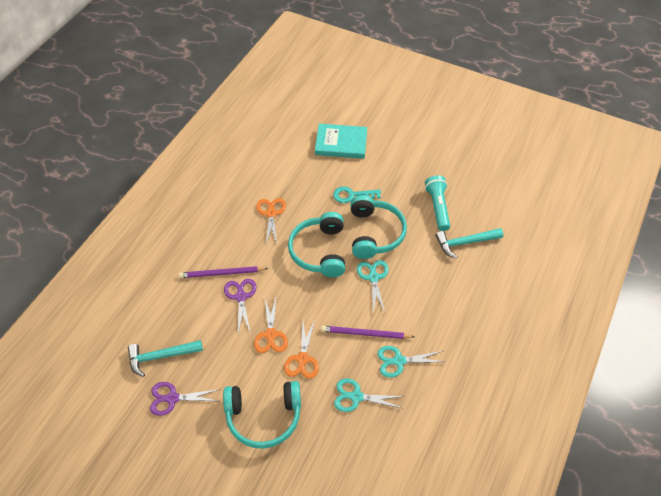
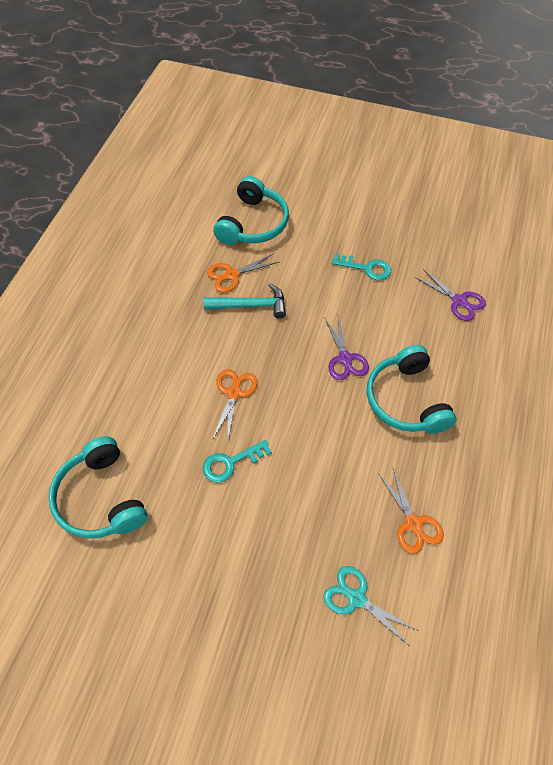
purple pencil: 2 -> 0
turquoise book: 1 -> 0
turquoise flashlight: 1 -> 0
turquoise hammer: 2 -> 1
turquoise key: 1 -> 2
turquoise scissors: 3 -> 1

